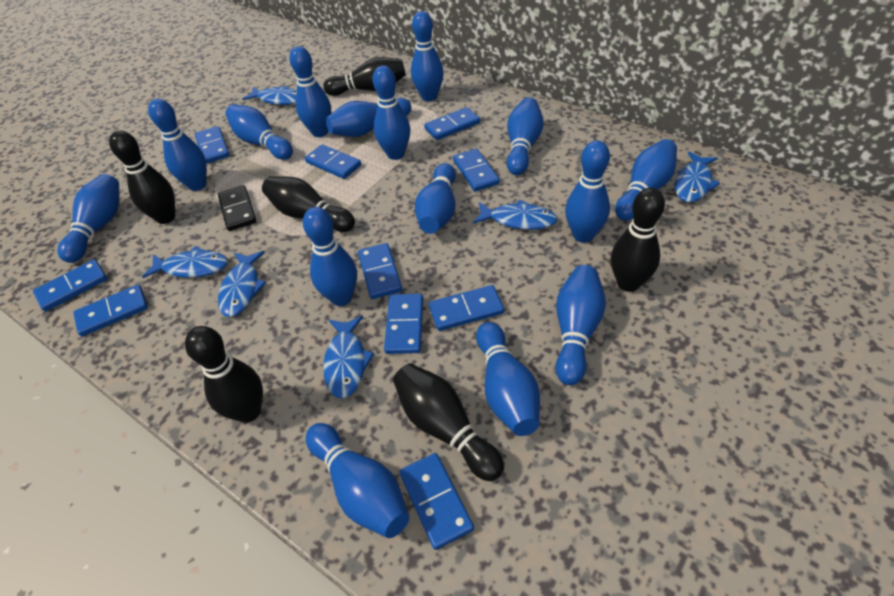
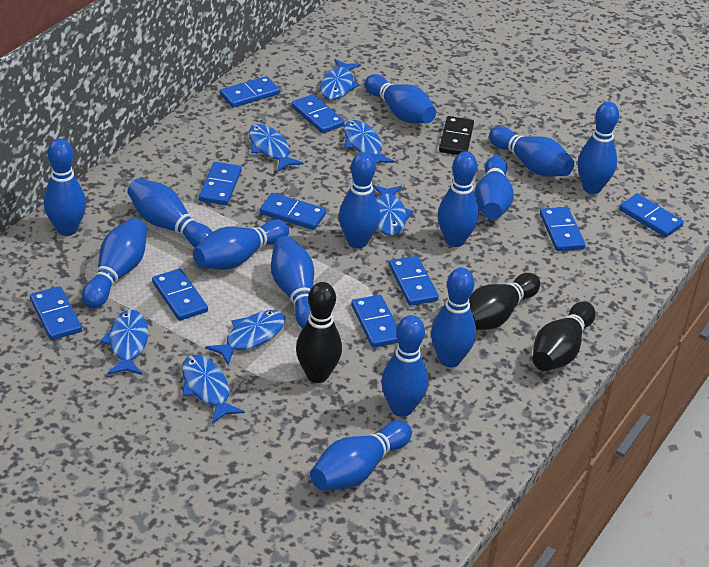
black bowling pin: 6 -> 3
blue bowling pin: 15 -> 14
blue fish: 6 -> 7

